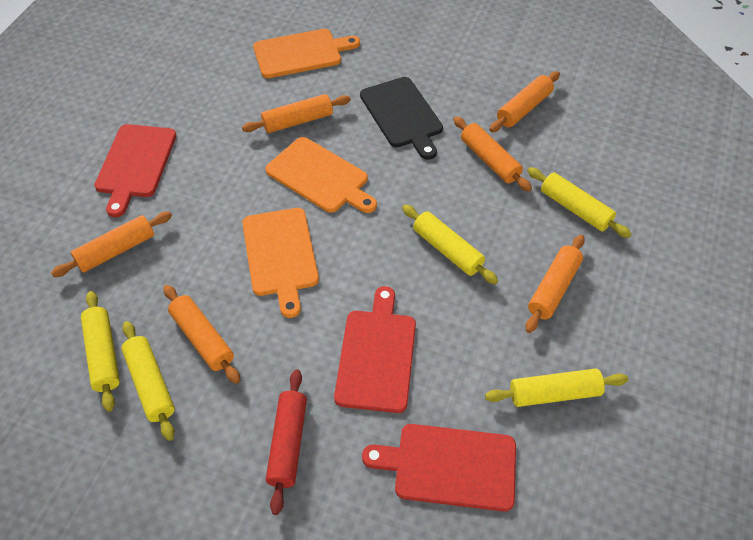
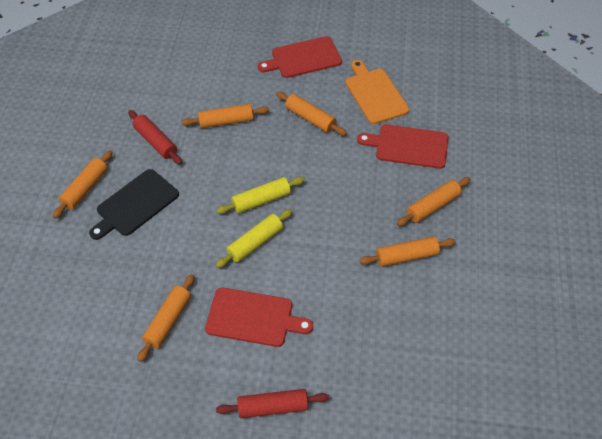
orange cutting board: 3 -> 1
red rolling pin: 1 -> 2
yellow rolling pin: 5 -> 2

